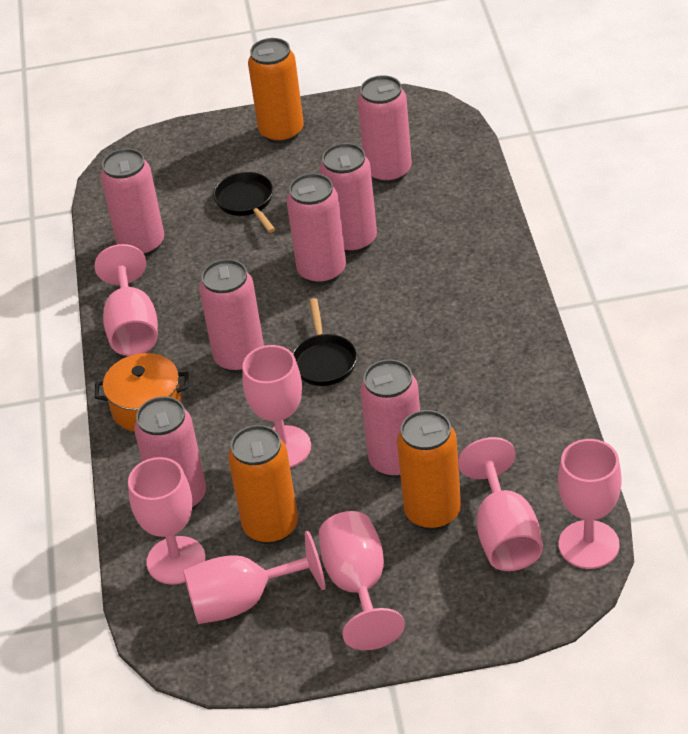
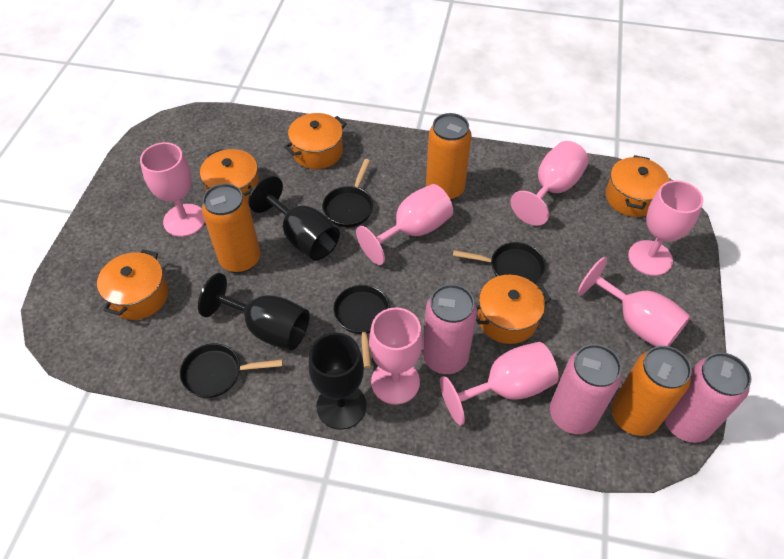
black goblet: 0 -> 3
black pan: 2 -> 4
orange pot: 1 -> 5
pink can: 7 -> 3

